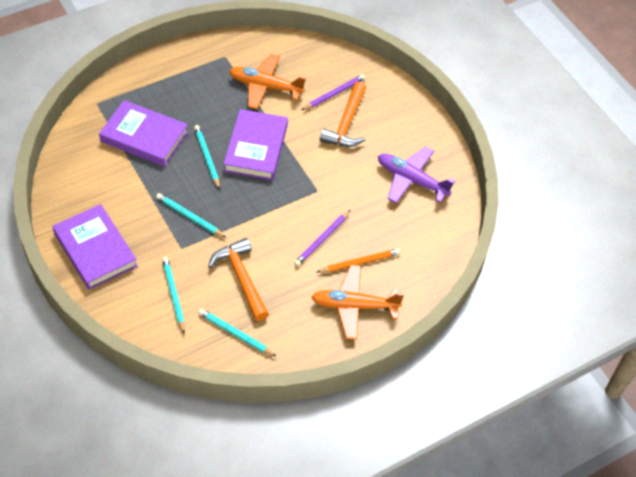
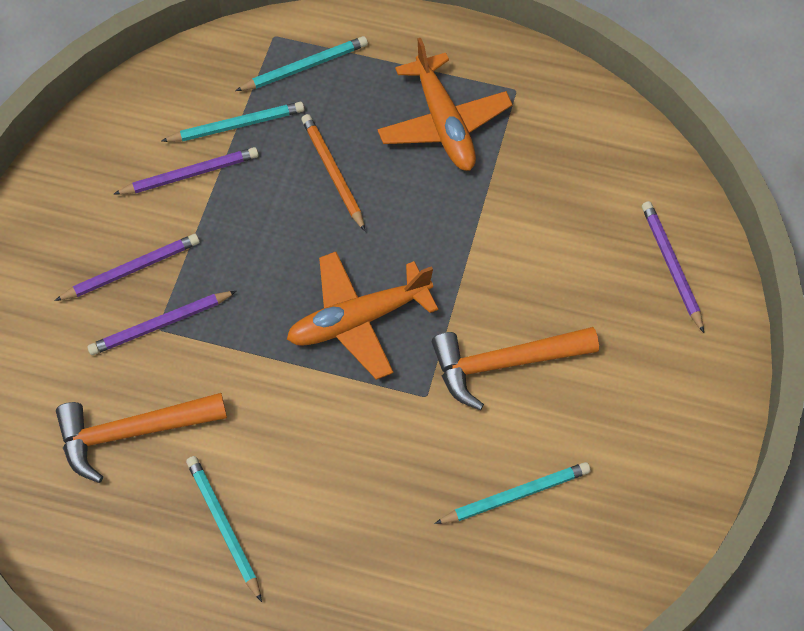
purple book: 3 -> 0
purple pencil: 2 -> 4
purple plane: 1 -> 0

